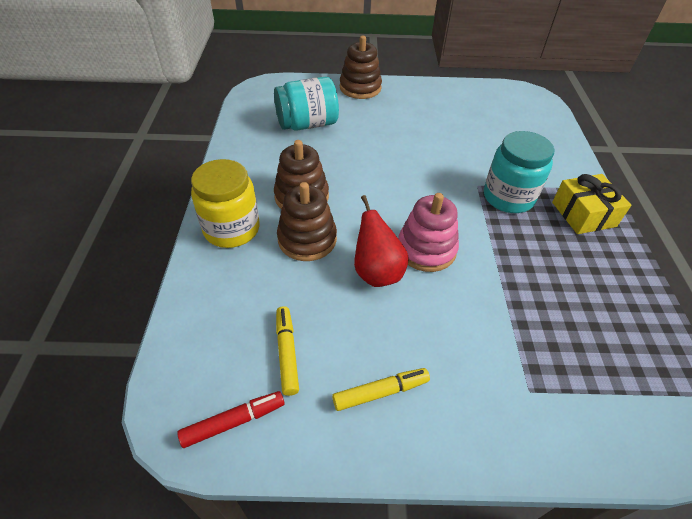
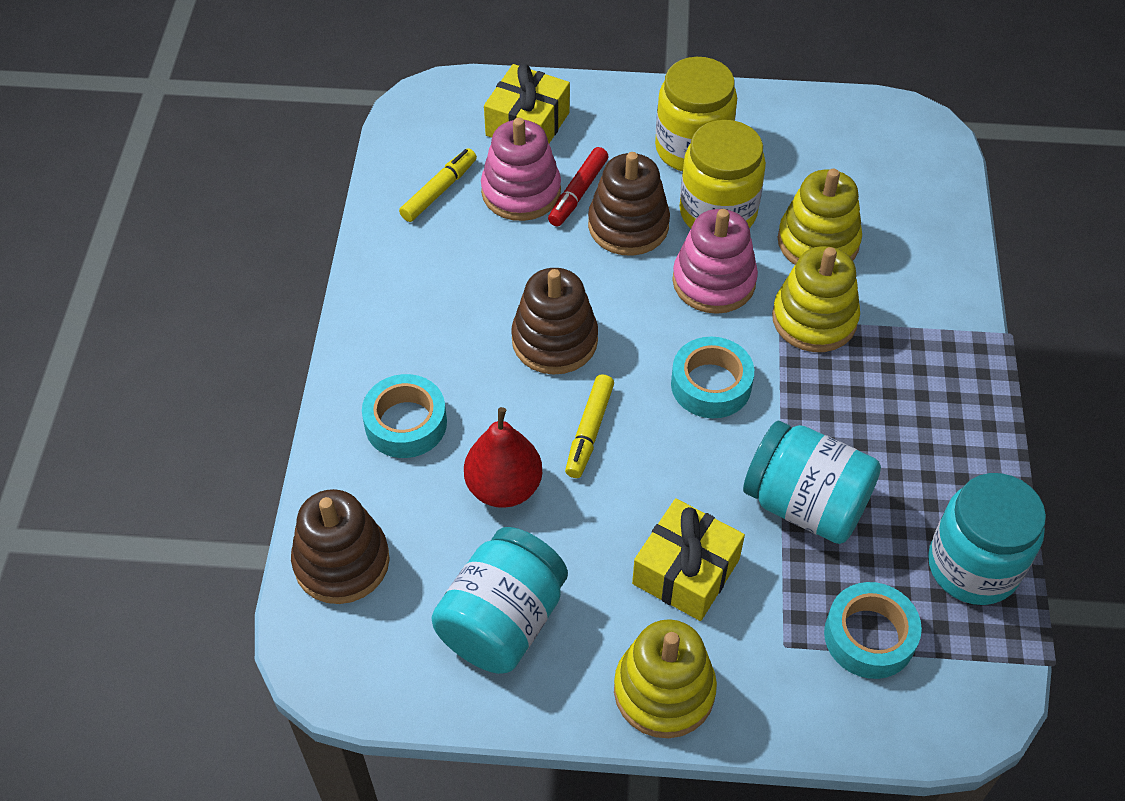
pink stacking toy: 1 -> 2
turquoise jar: 2 -> 3
turquoise tape: 0 -> 3
yellow gift: 1 -> 2
yellow jar: 1 -> 2
yellow stacking toy: 0 -> 3

